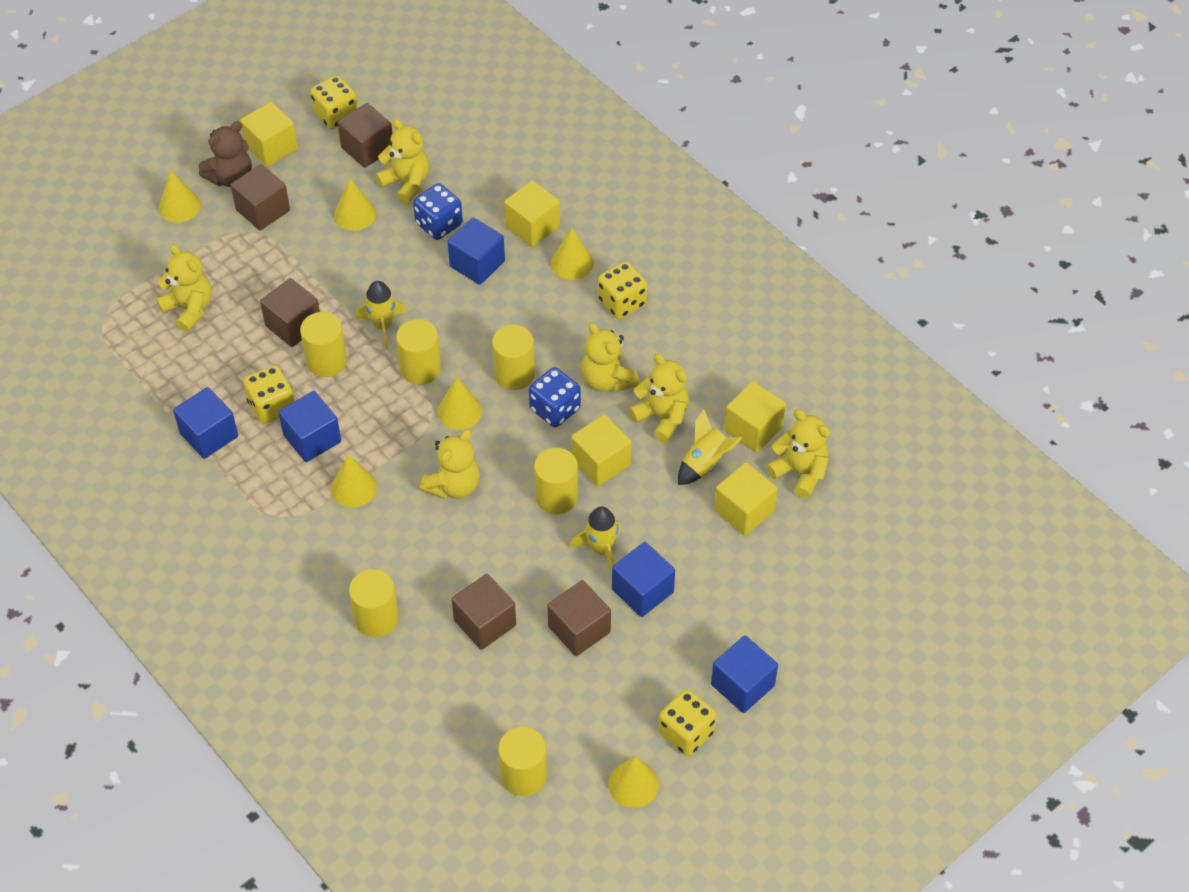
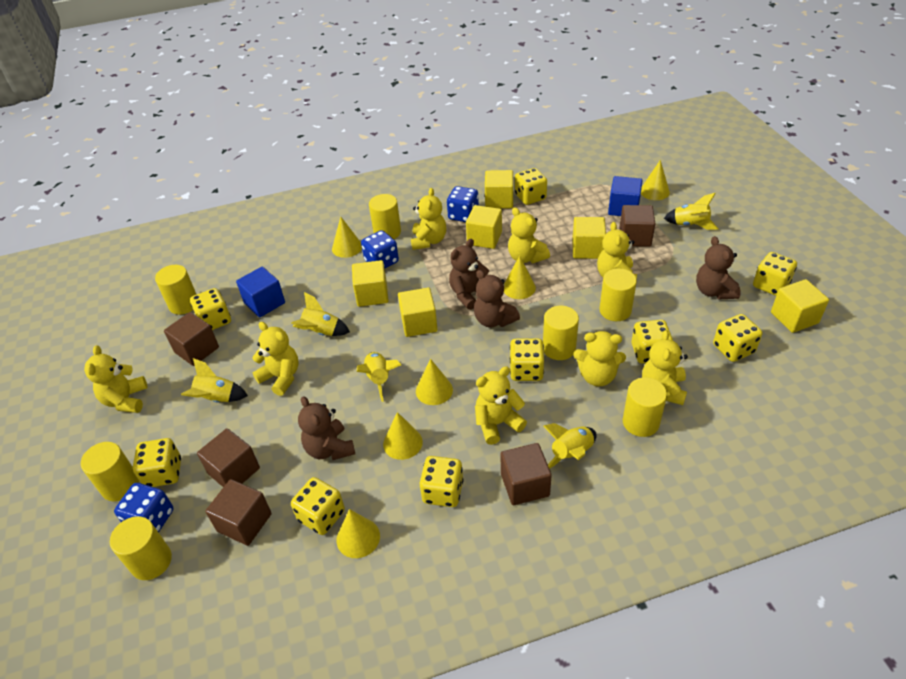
blue cube: 5 -> 2
blue dice: 2 -> 3
brown teddy bear: 1 -> 4
yellow cube: 5 -> 6
yellow cylinder: 6 -> 7
yellow dice: 4 -> 9
yellow rocket: 3 -> 5
yellow teddy bear: 6 -> 8

